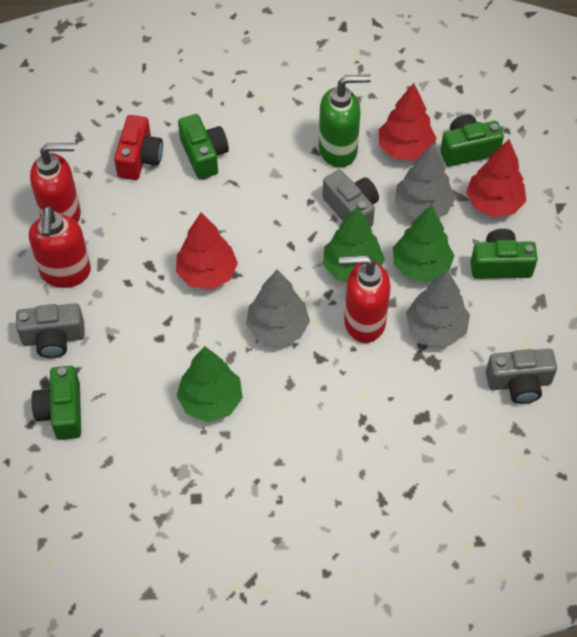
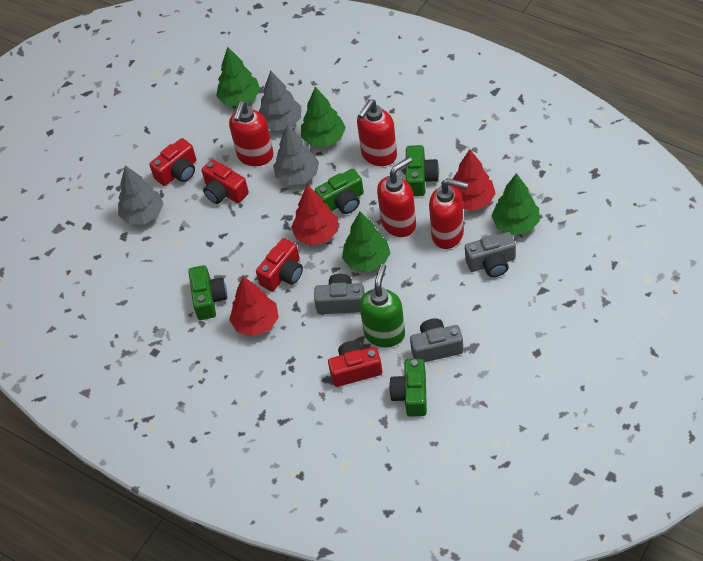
green tree: 3 -> 4
red camera: 1 -> 4
red soap dispenser: 3 -> 4

